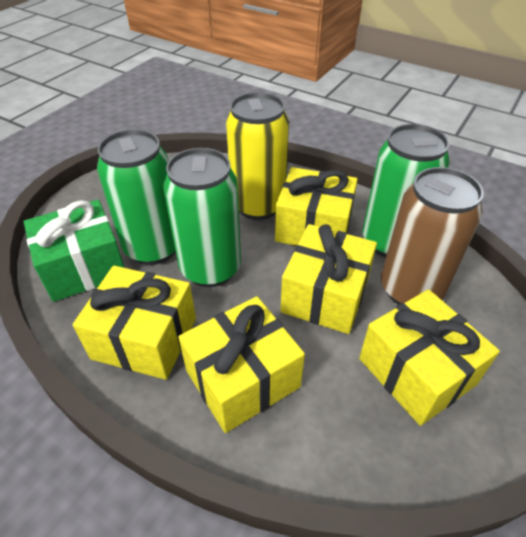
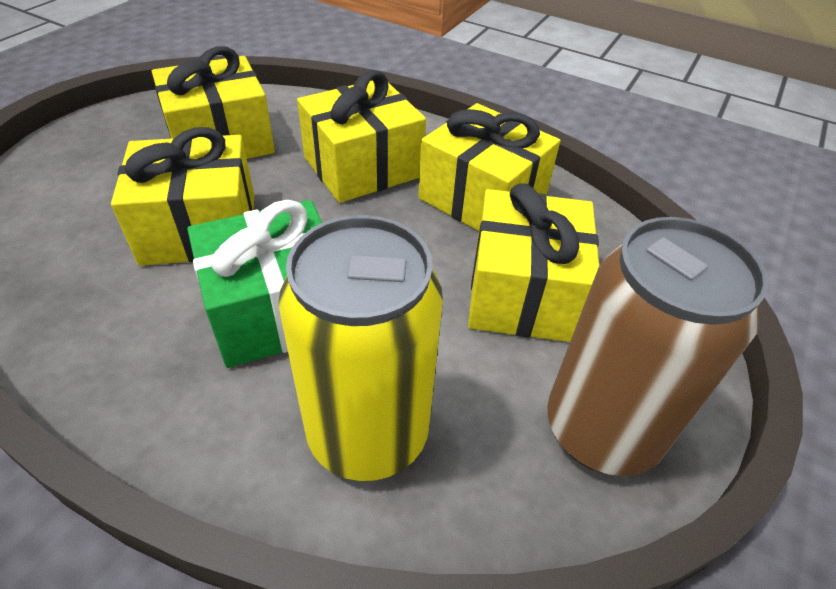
green can: 3 -> 0

